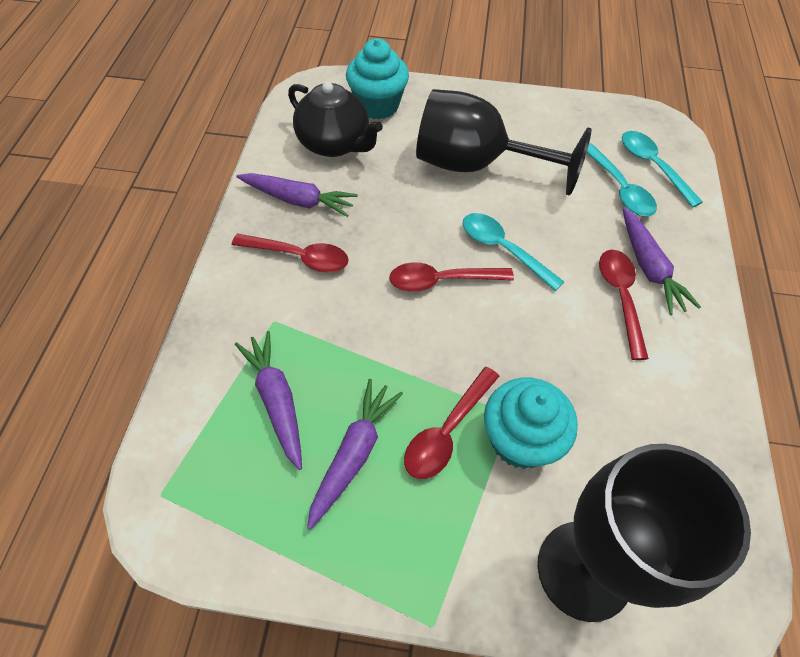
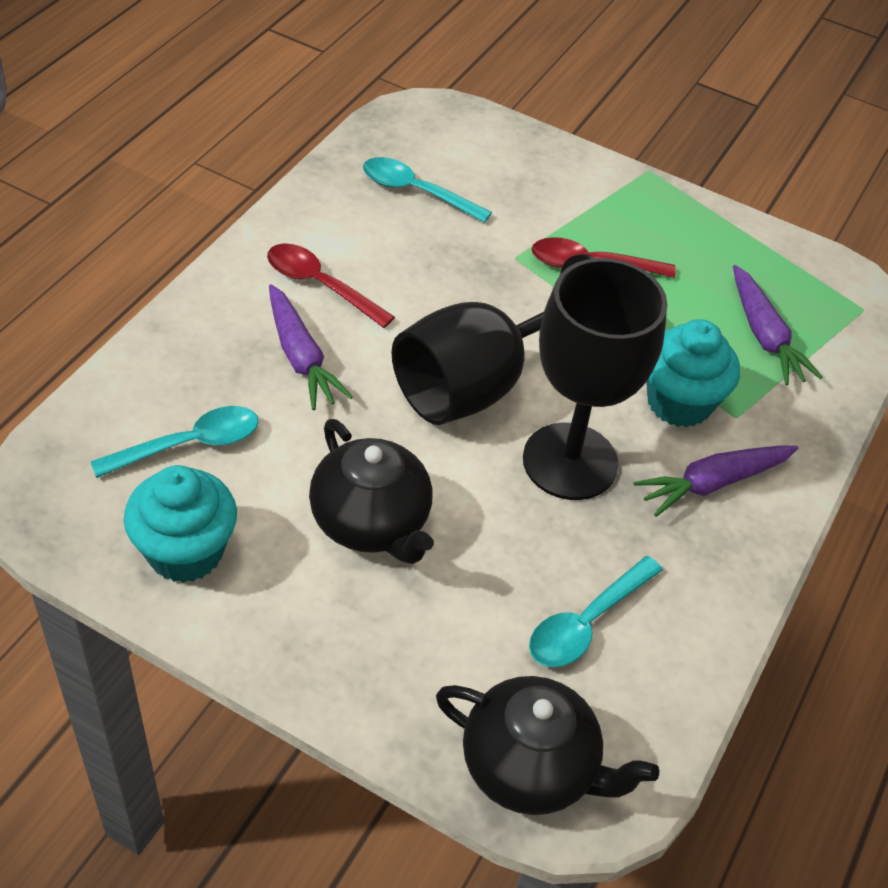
black teapot: 1 -> 2
purple carrot: 4 -> 3
red spoon: 4 -> 2

